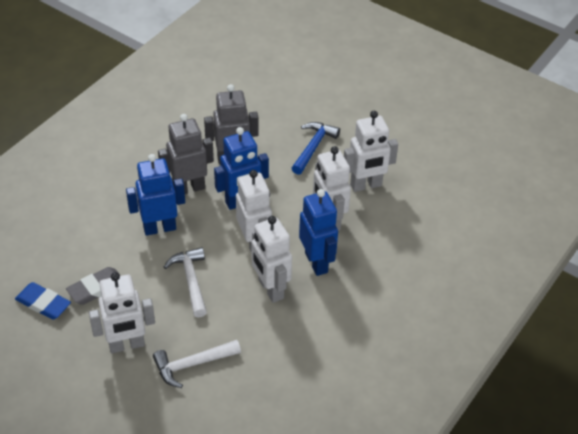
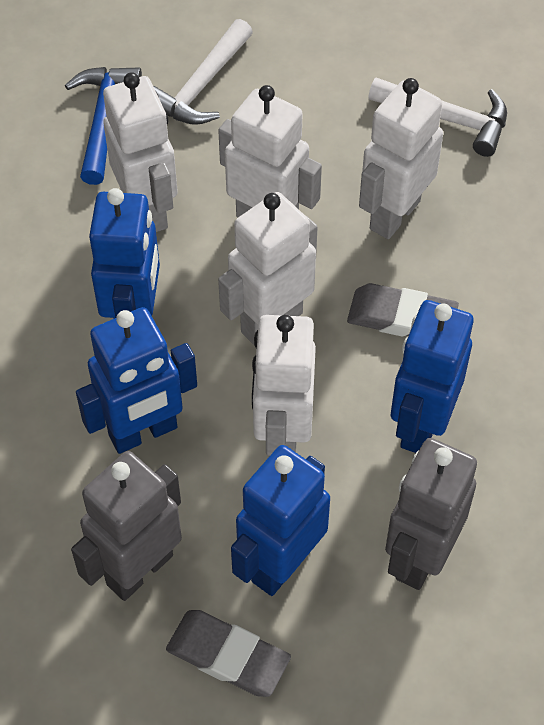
blue eraser: 1 -> 0
blue robot: 3 -> 4
grey eraser: 1 -> 2

